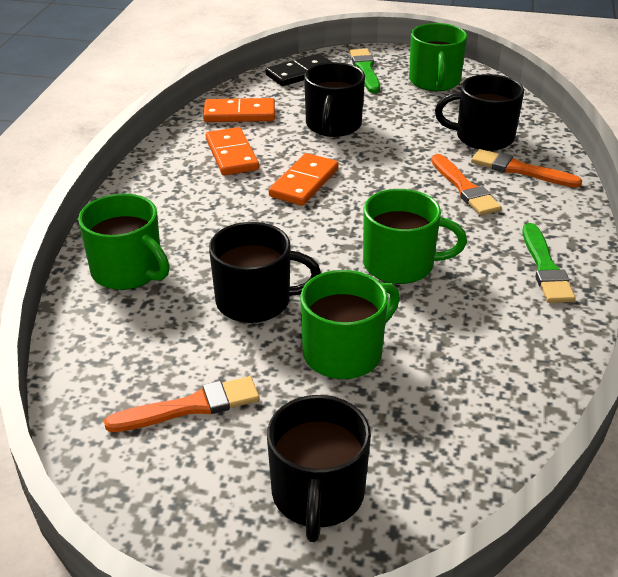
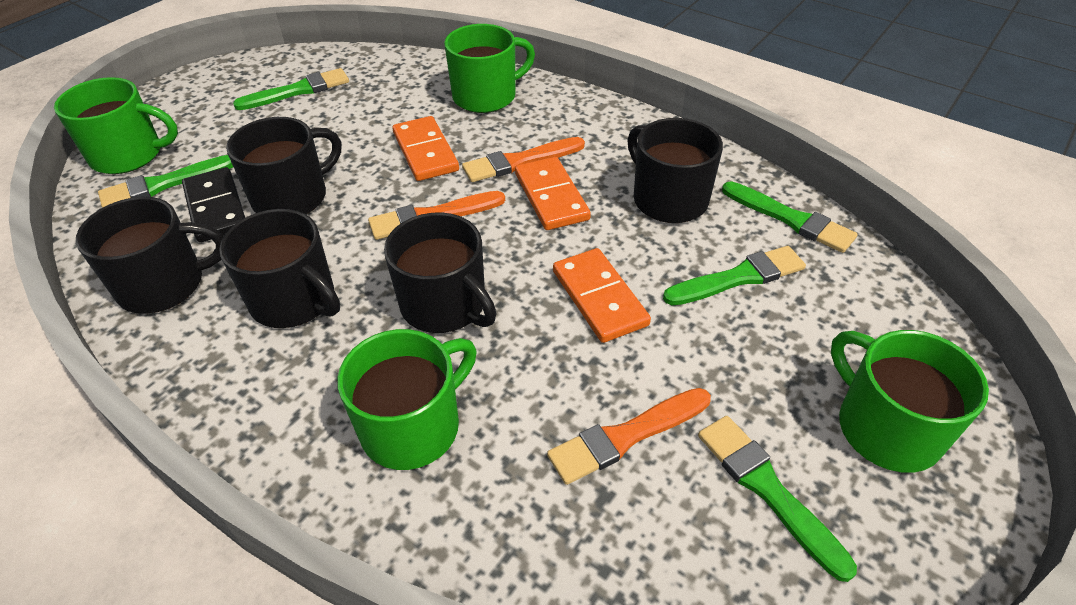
black mug: 4 -> 5
green brush: 2 -> 5

